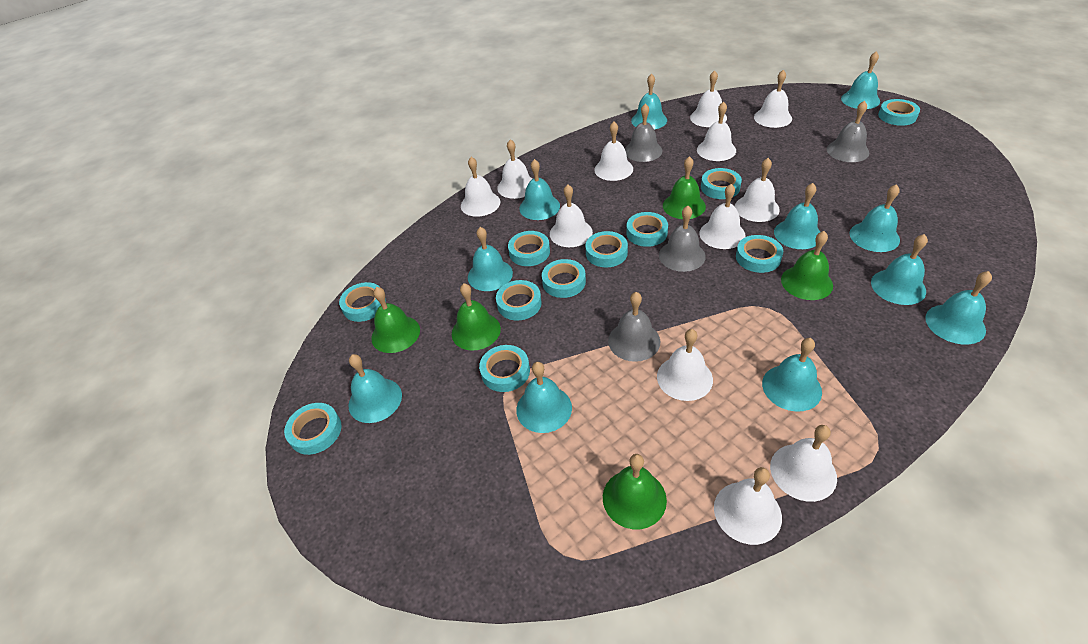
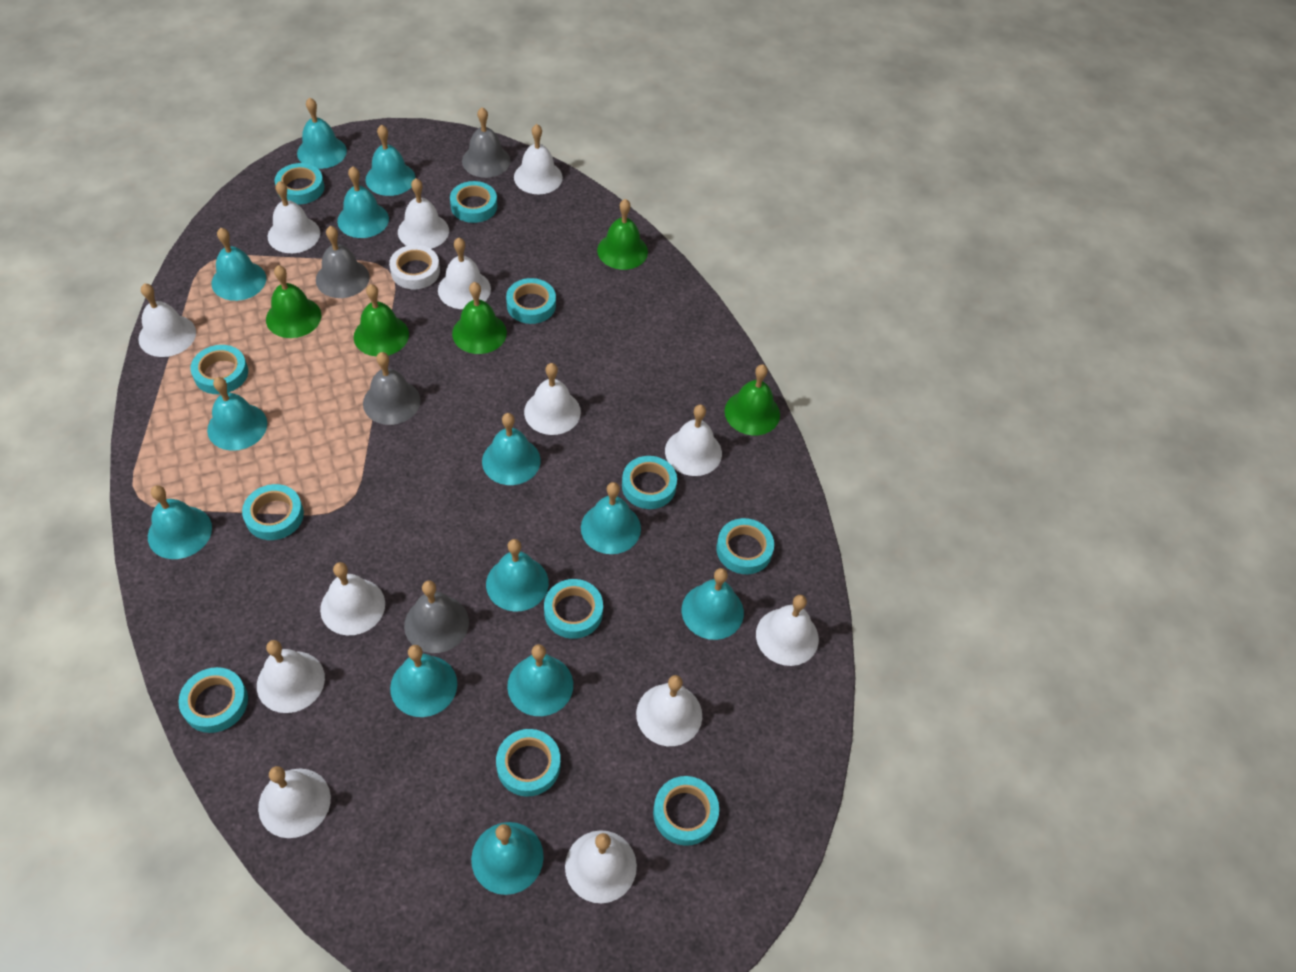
turquoise bell: 11 -> 13
white bell: 12 -> 13
white tape: 0 -> 1

